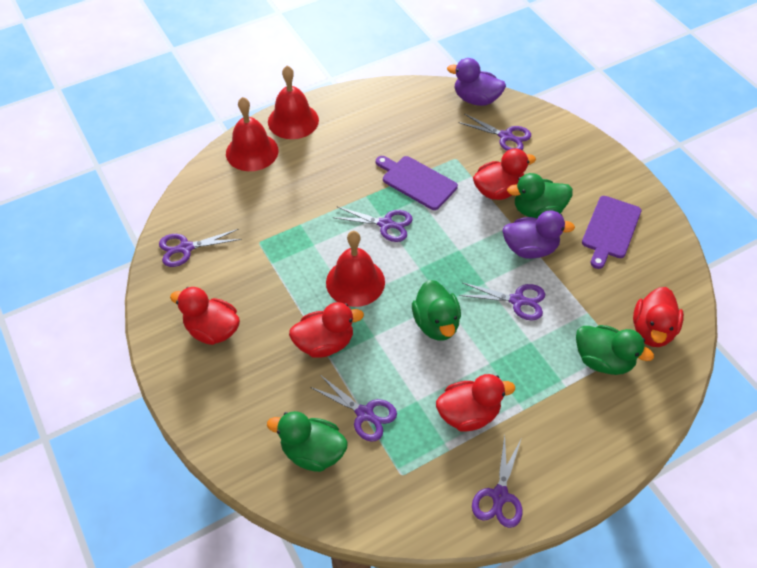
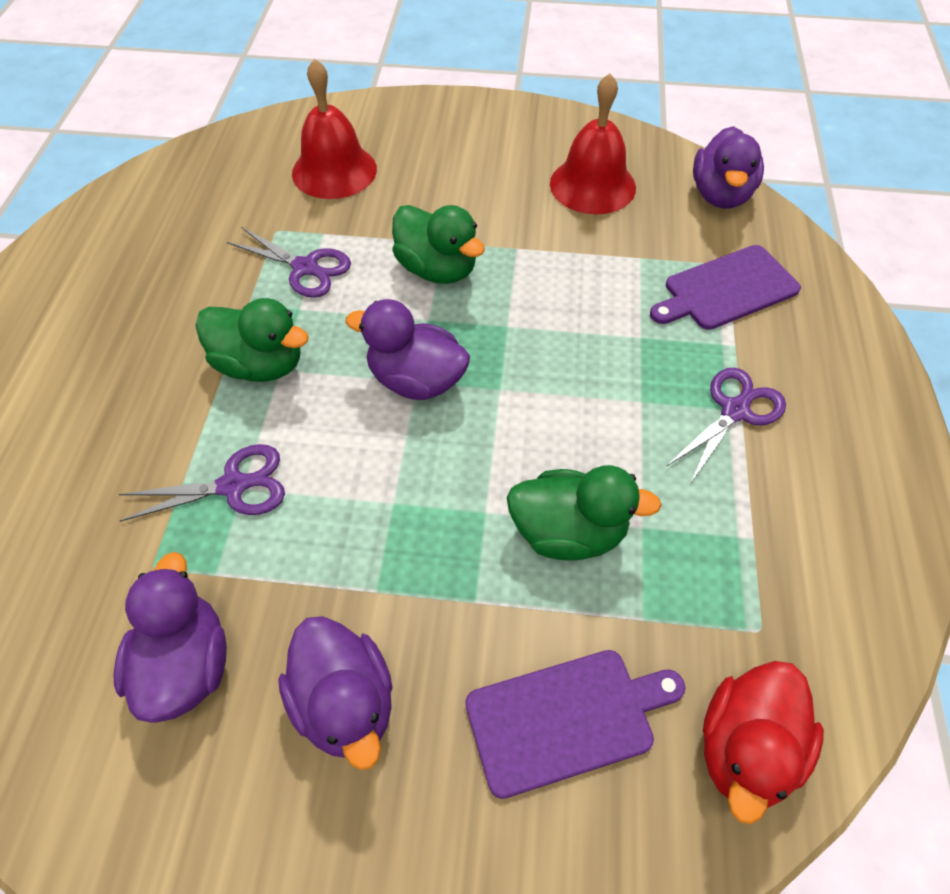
green duck: 4 -> 3
purple duck: 2 -> 4
purple scissors: 6 -> 3
red bell: 3 -> 2
red duck: 5 -> 1

